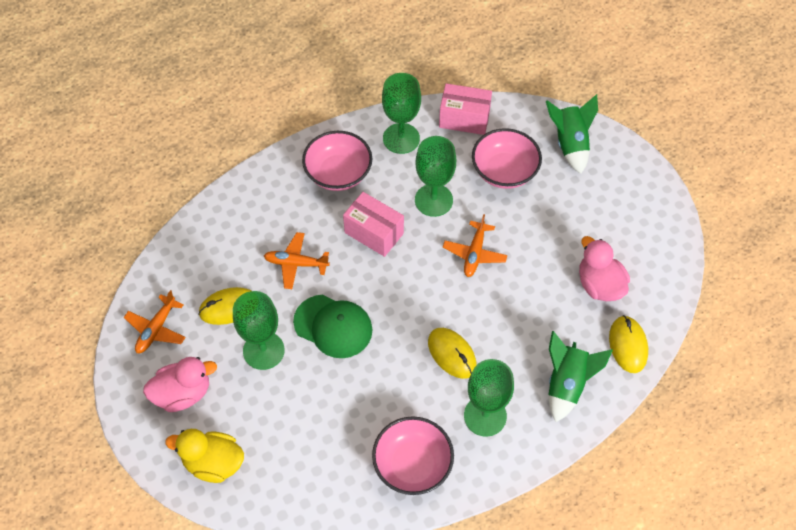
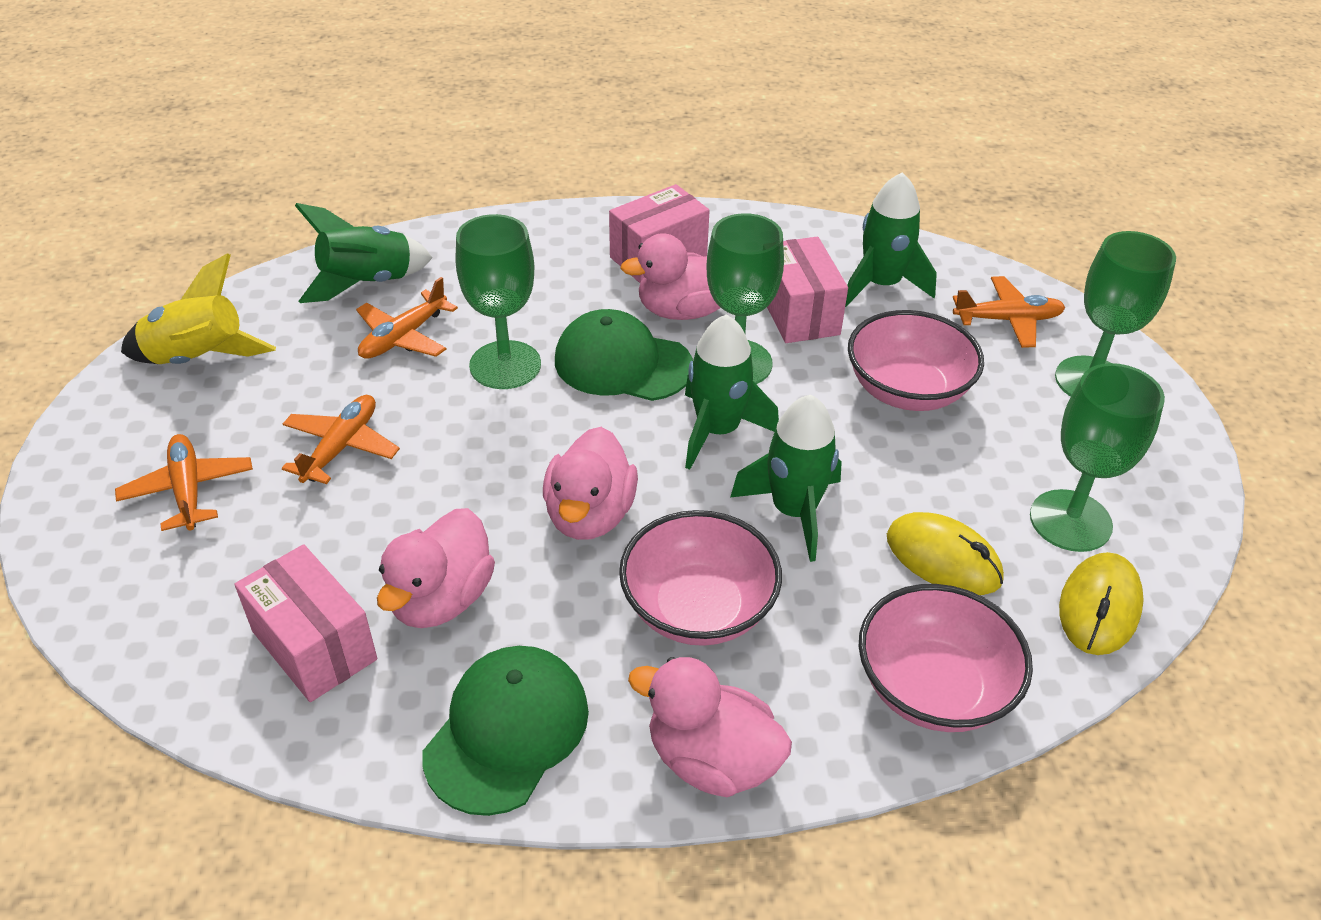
green cap: 1 -> 2
green rocket: 2 -> 4
orange plane: 3 -> 4
pink box: 2 -> 3
pink duck: 2 -> 4
yellow duck: 1 -> 0
yellow mouse: 3 -> 2
yellow rocket: 0 -> 1

